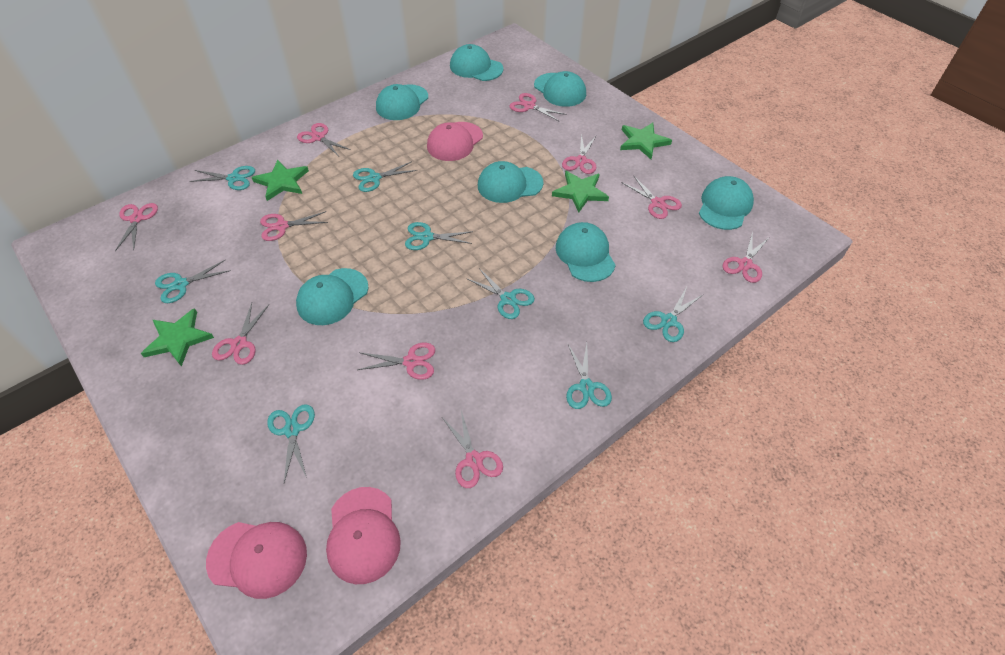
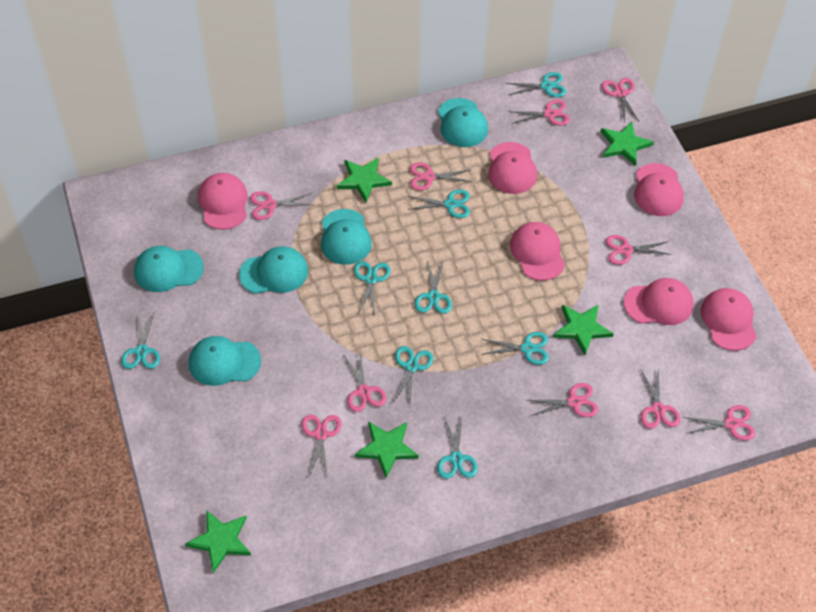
green star: 4 -> 5
pink cap: 3 -> 6
turquoise cap: 7 -> 5

